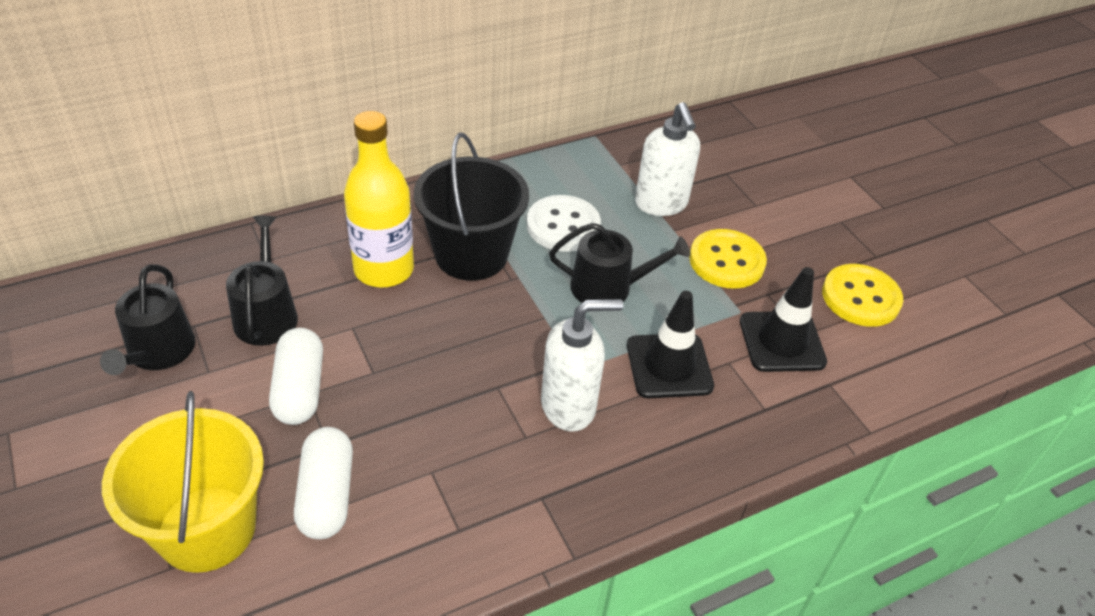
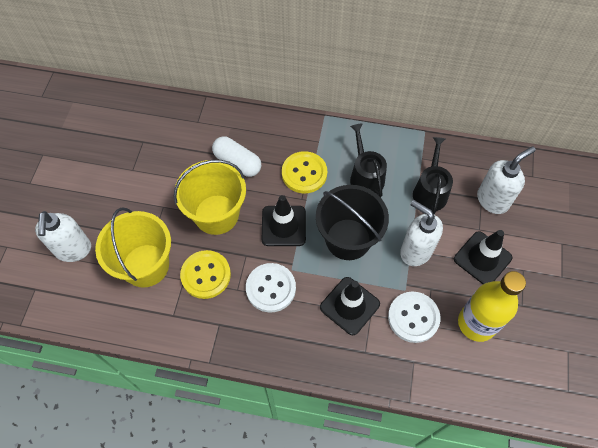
black traffic cone: 2 -> 3
black watering can: 3 -> 2
white button: 1 -> 2
white capsule: 2 -> 1
white soap dispenser: 2 -> 3
yellow bucket: 1 -> 2

